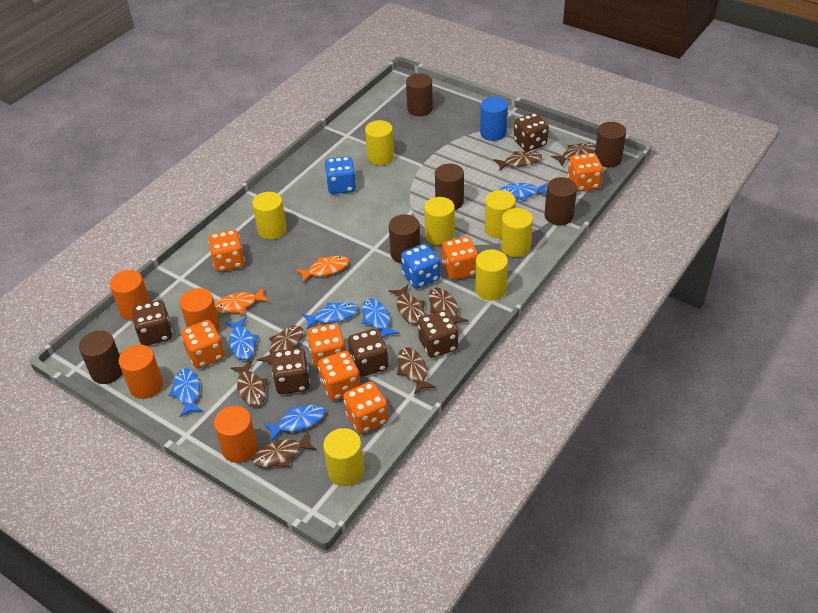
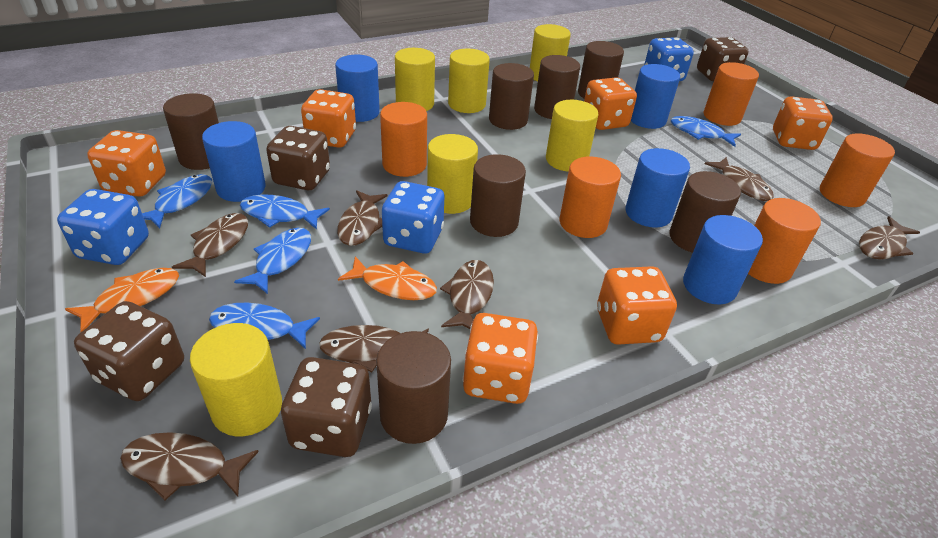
blue cylinder: 1 -> 5
blue dice: 2 -> 3
blue fish: 6 -> 5
brown cylinder: 6 -> 7
brown dice: 5 -> 4
brown fish: 8 -> 7
orange cylinder: 4 -> 5
orange dice: 7 -> 6
yellow cylinder: 7 -> 6

